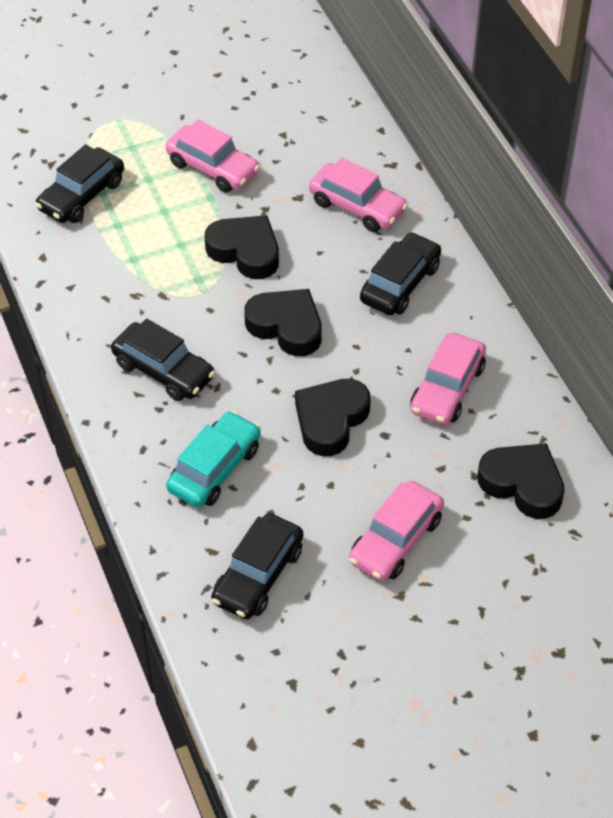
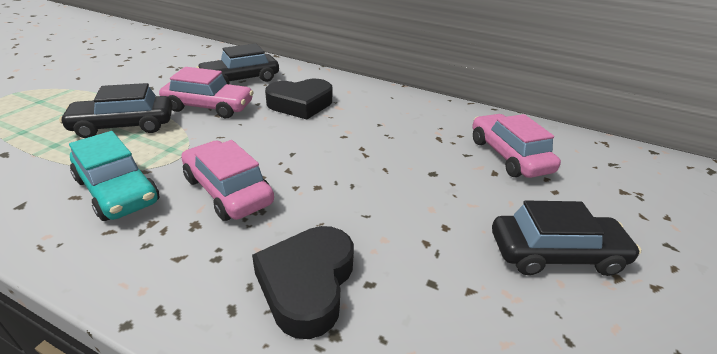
black car: 4 -> 3
black heart: 4 -> 2
pink car: 4 -> 3

